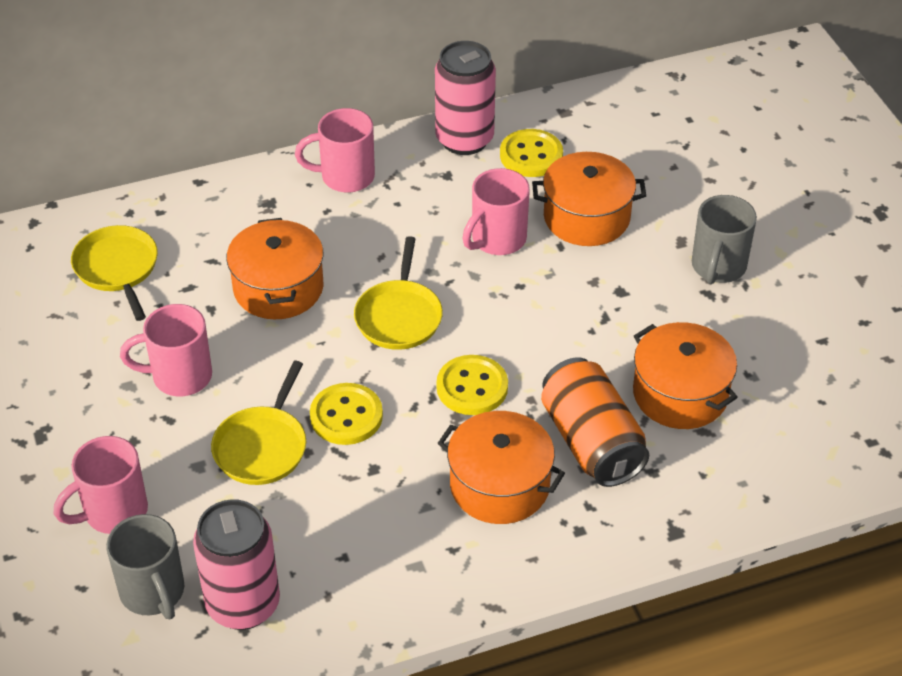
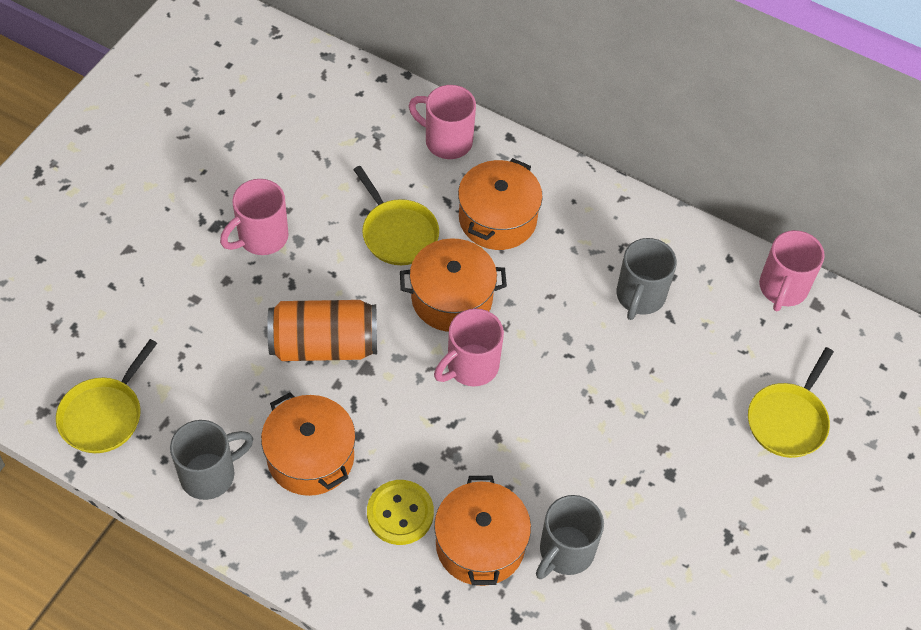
grey mug: 2 -> 3
pink can: 2 -> 0
yellow button: 3 -> 1

